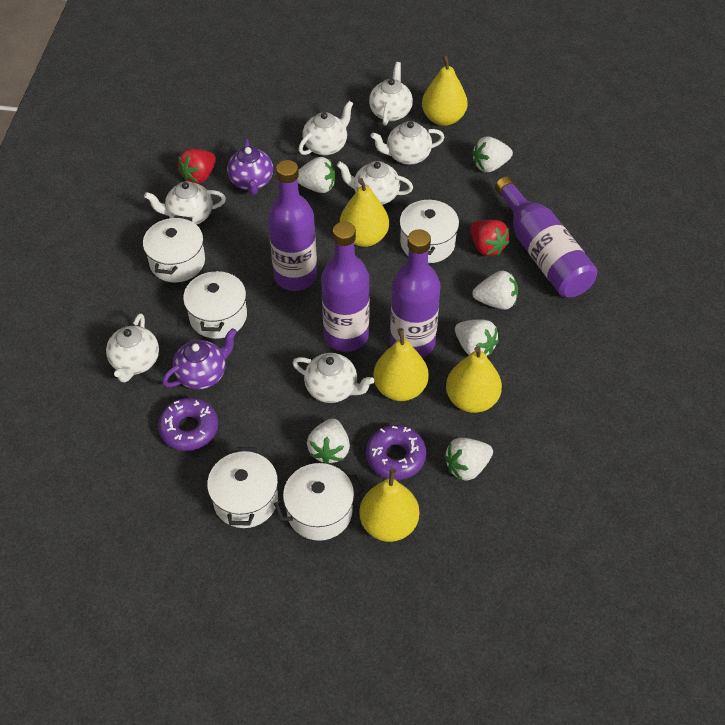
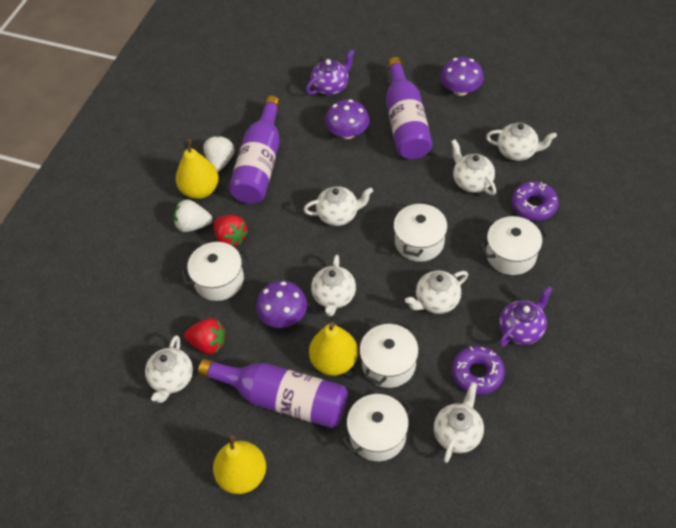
purple bottle: 4 -> 3
purple mushroom: 0 -> 3
white strawberry: 6 -> 2
yellow pear: 5 -> 3

